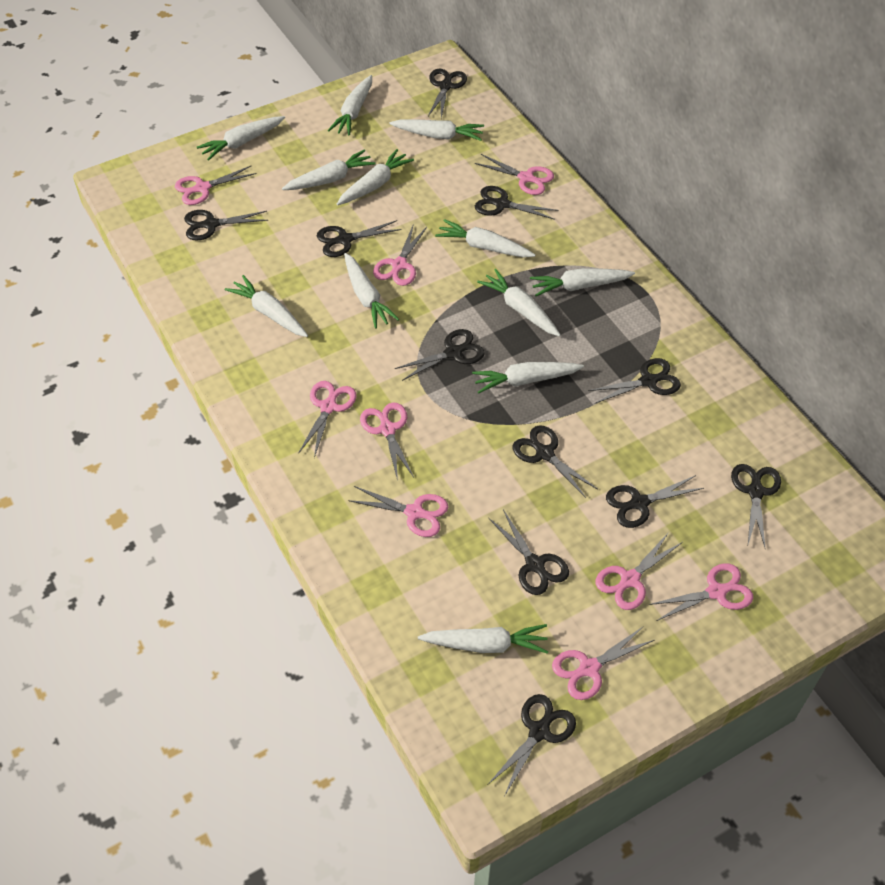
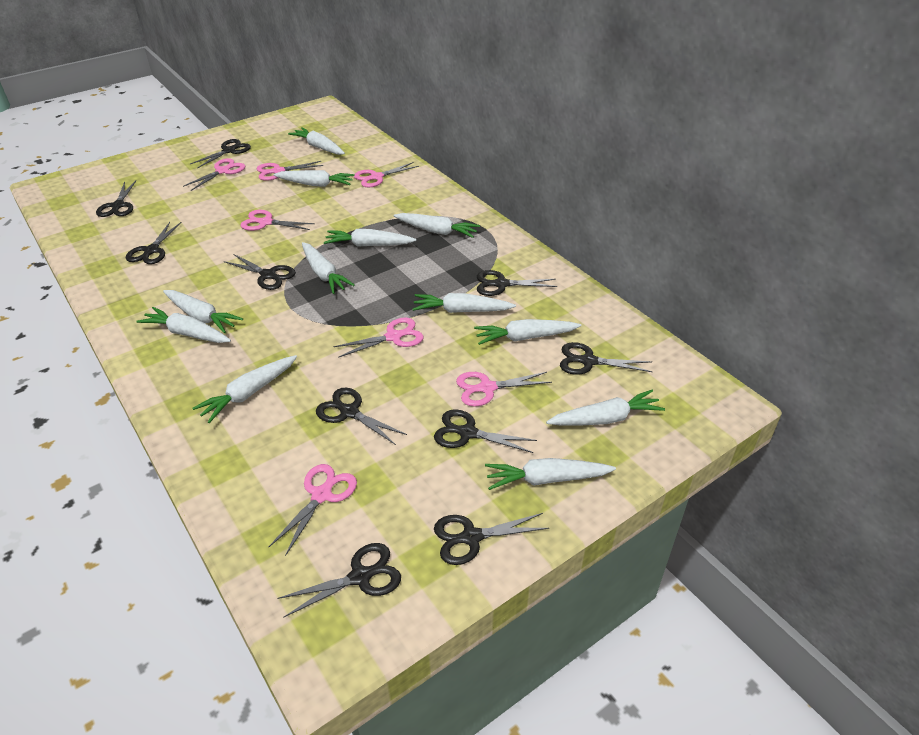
black scissors: 11 -> 10
pink scissors: 9 -> 7

